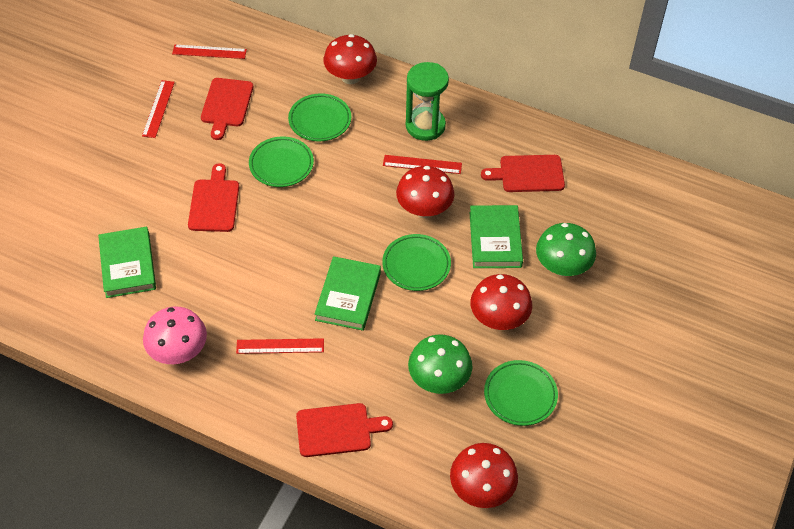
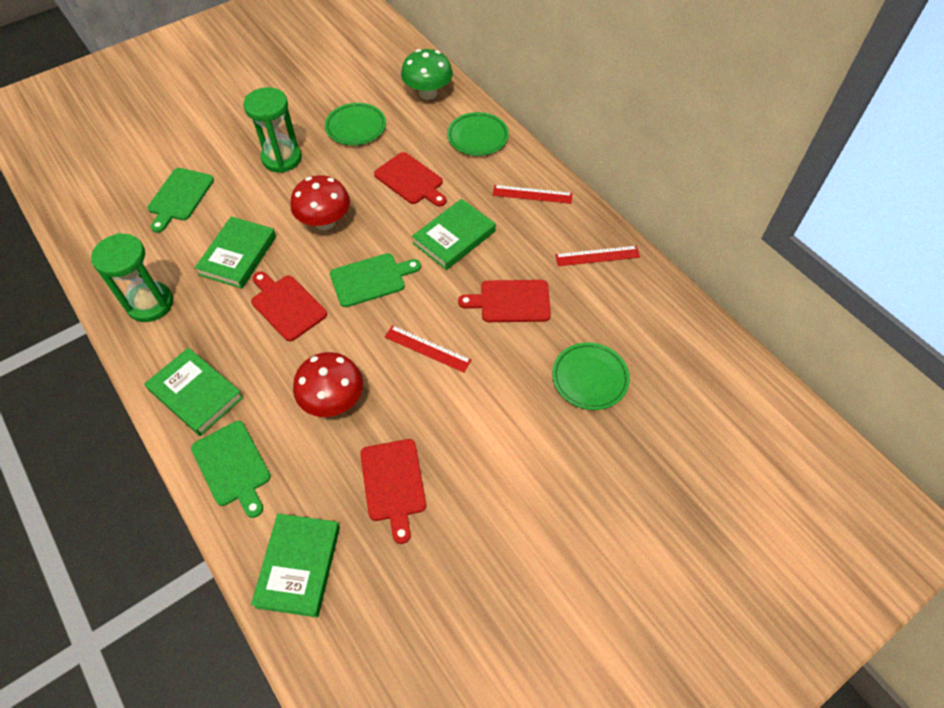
green book: 3 -> 4
green cutting board: 0 -> 3
green hourglass: 1 -> 2
green mushroom: 2 -> 1
green plate: 4 -> 3
pink mushroom: 1 -> 0
red mushroom: 4 -> 2
red ruler: 4 -> 3

